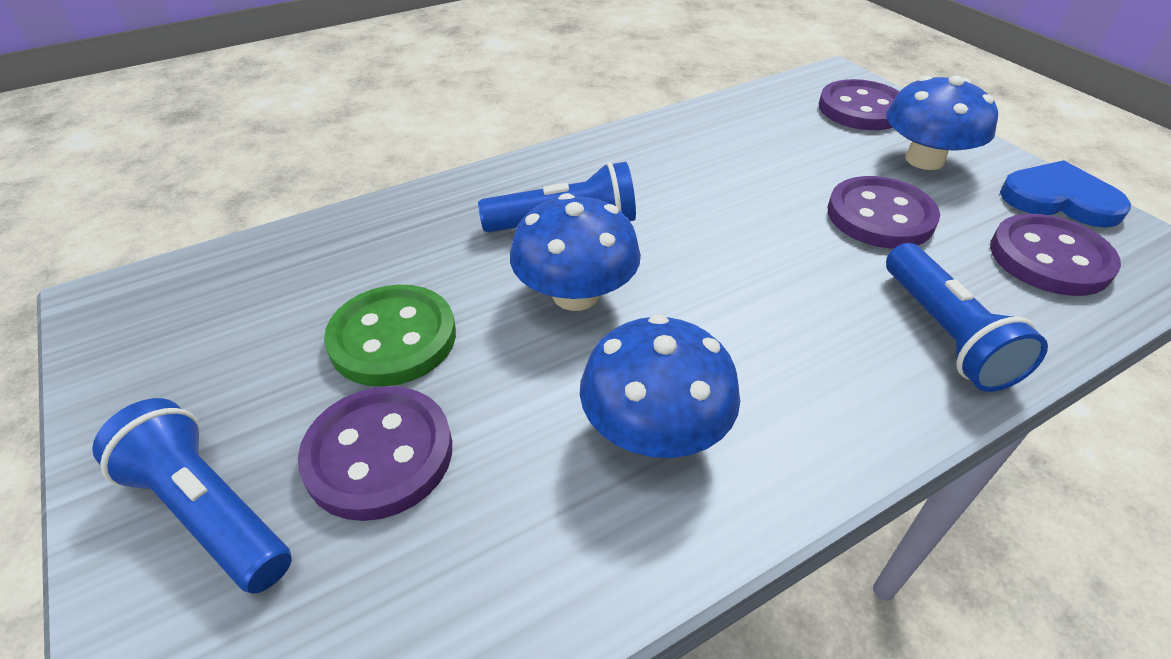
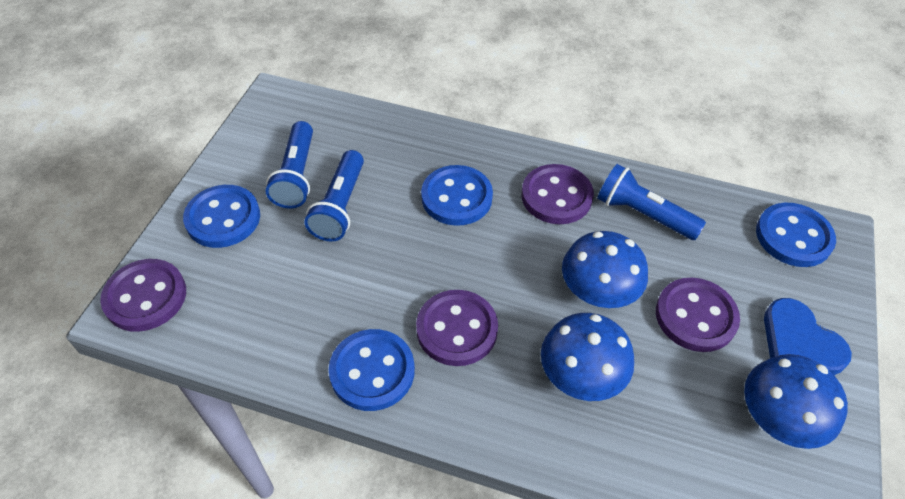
blue button: 0 -> 4
green button: 1 -> 0

